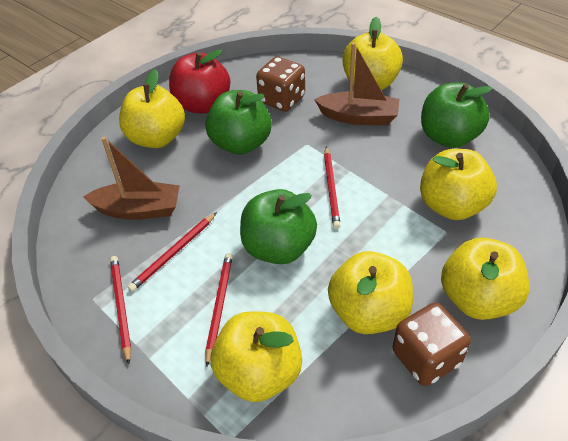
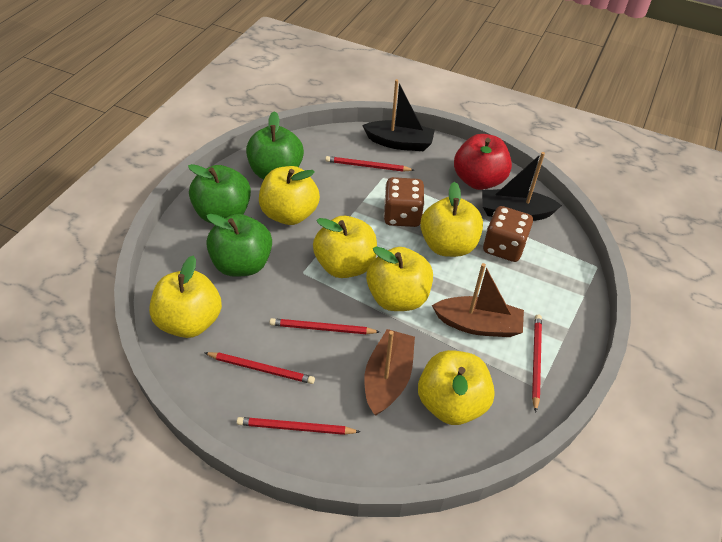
black boat: 0 -> 2
red pencil: 4 -> 5

